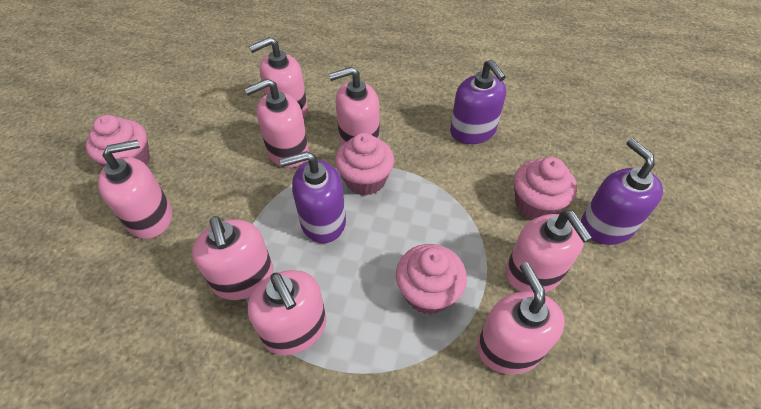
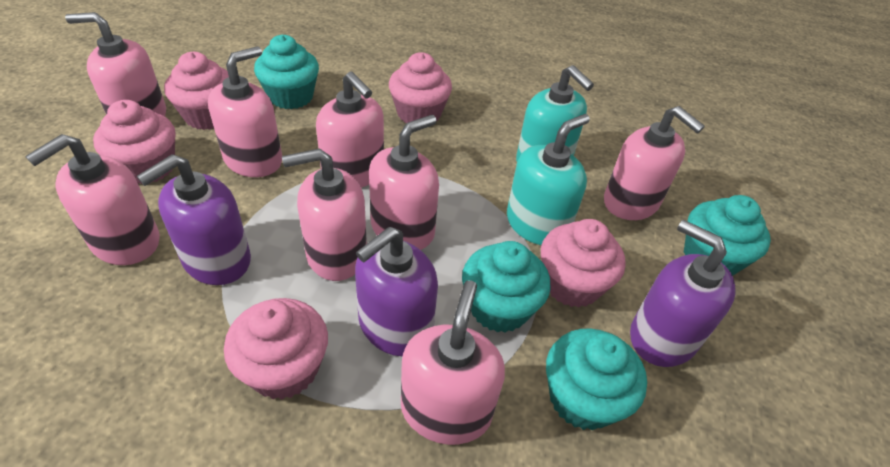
pink cupcake: 4 -> 5
turquoise cupcake: 0 -> 4
turquoise soap dispenser: 0 -> 2

